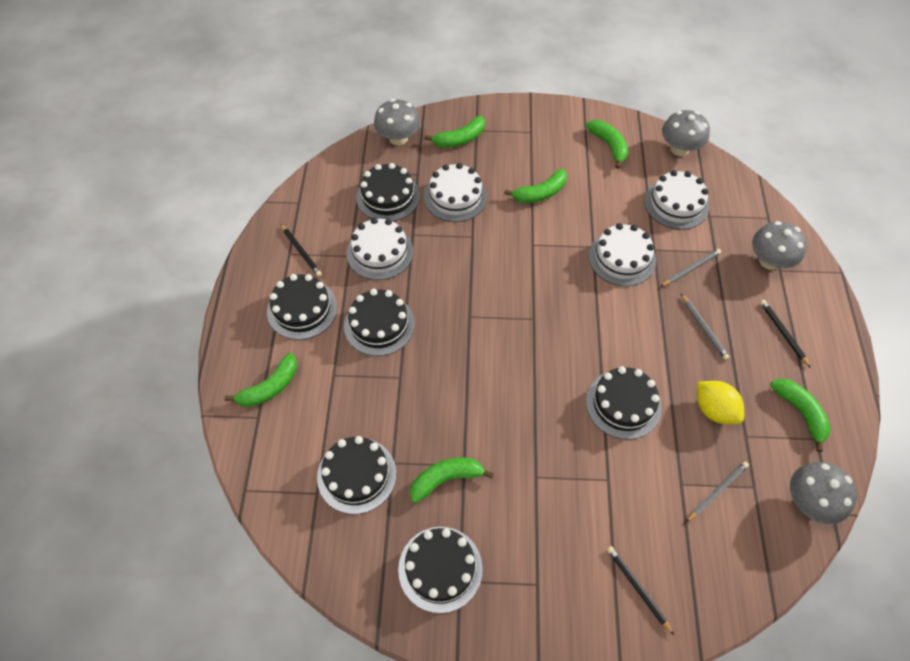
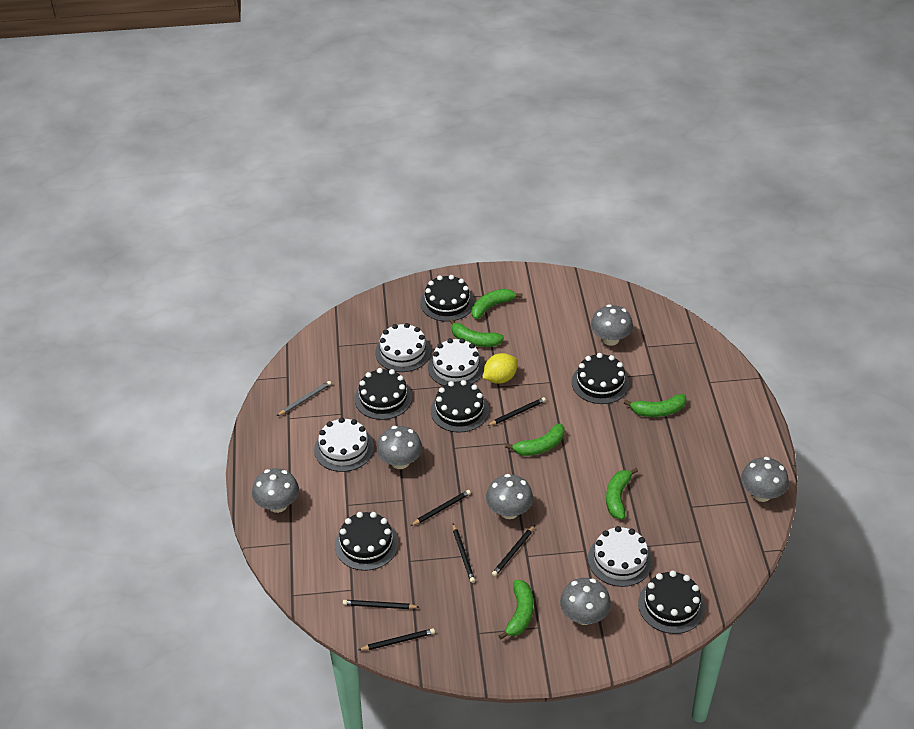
black pencil: 3 -> 6
grey mushroom: 4 -> 6
grey pencil: 3 -> 1

